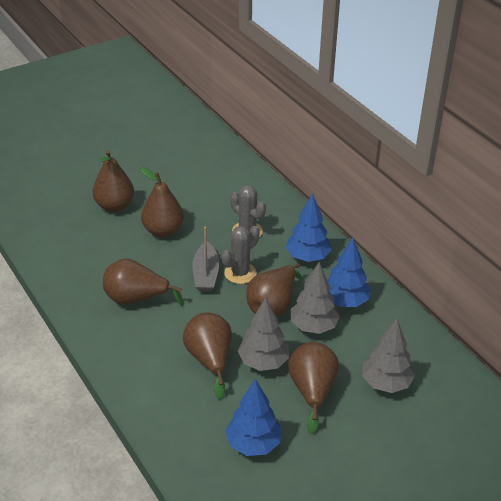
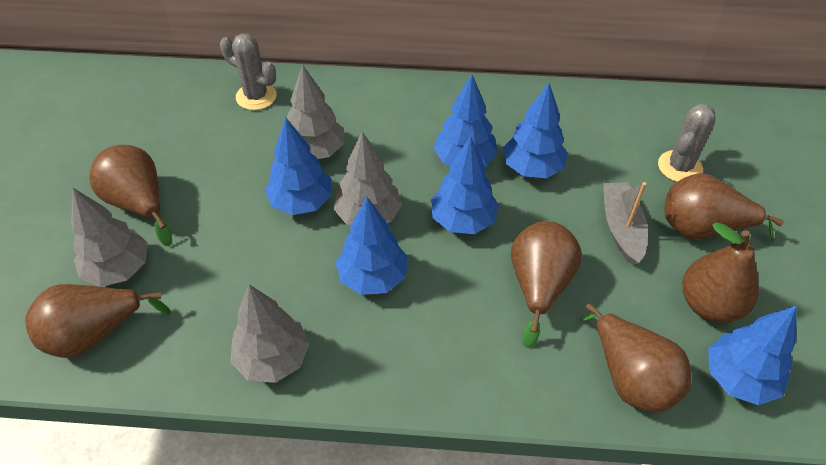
blue tree: 3 -> 6
grey tree: 3 -> 4

